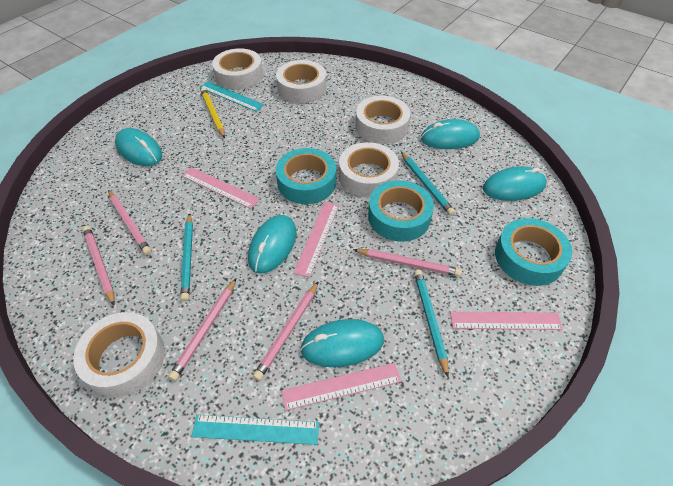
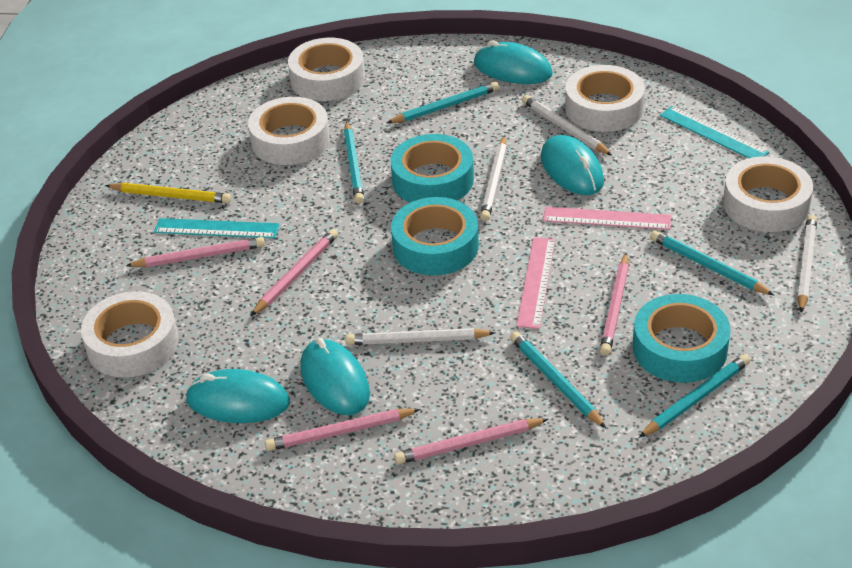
pink ruler: 4 -> 2
turquoise mouse: 5 -> 4
turquoise pencil: 3 -> 5
white pencil: 0 -> 4

